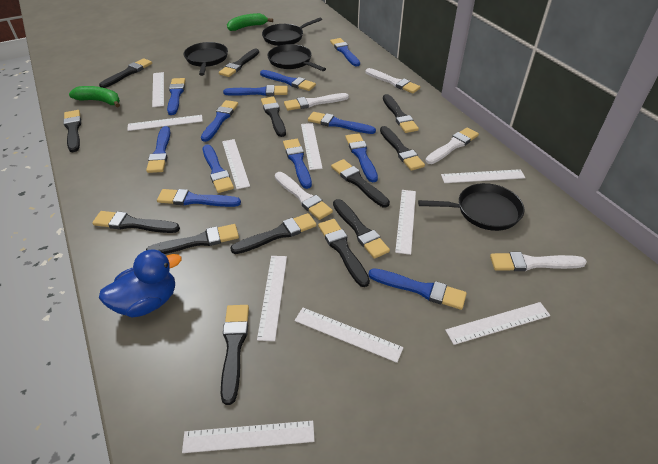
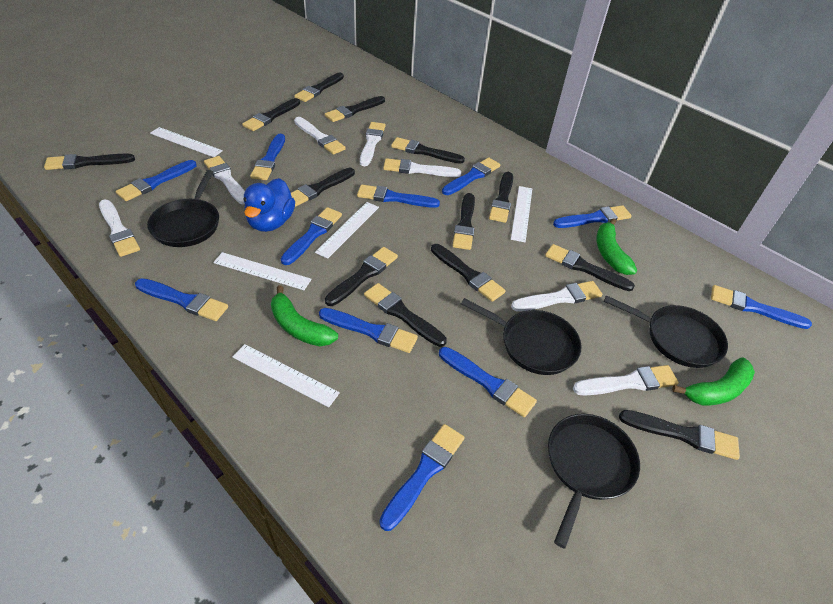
blue brush: 12 -> 11
green banana: 2 -> 3
white brush: 5 -> 7
white ruler: 10 -> 5

